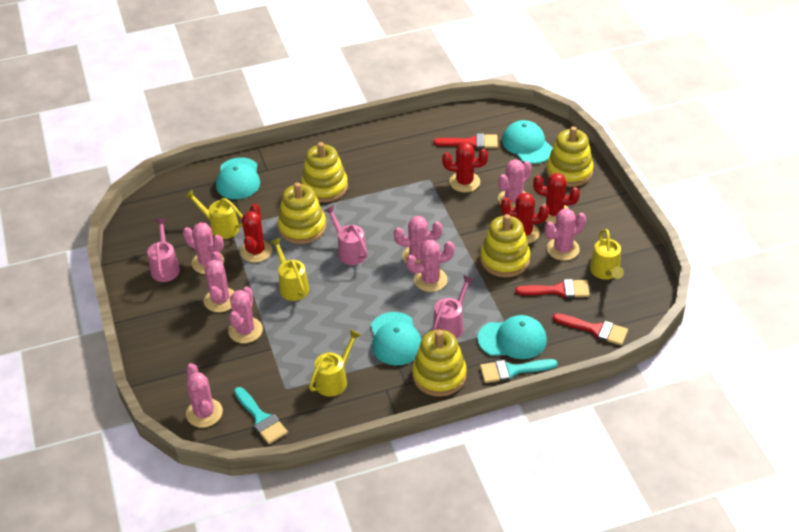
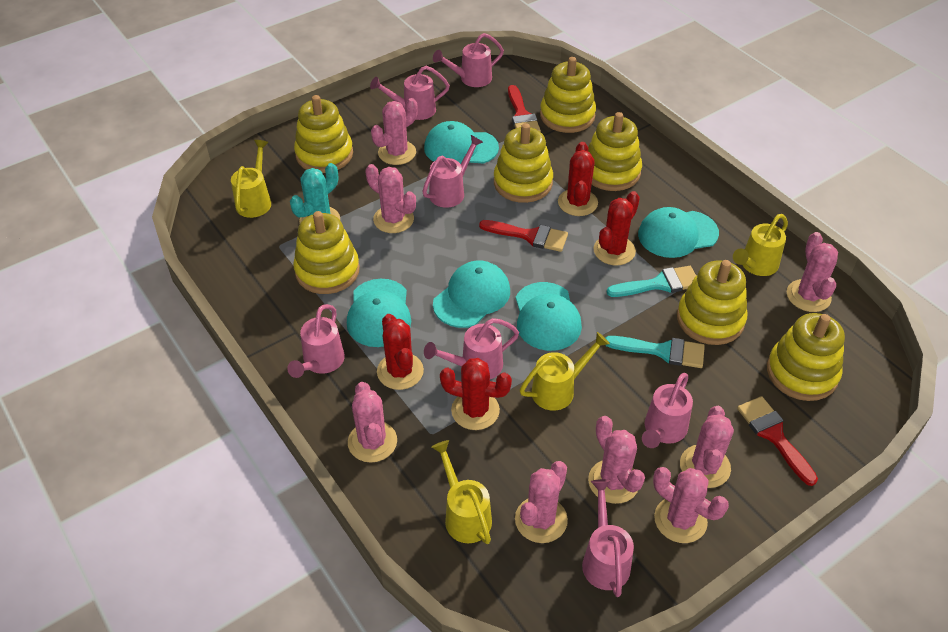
pink watering can: 3 -> 7
turquoise cactus: 0 -> 1
turquoise cap: 4 -> 5
yellow stacking toy: 5 -> 7

